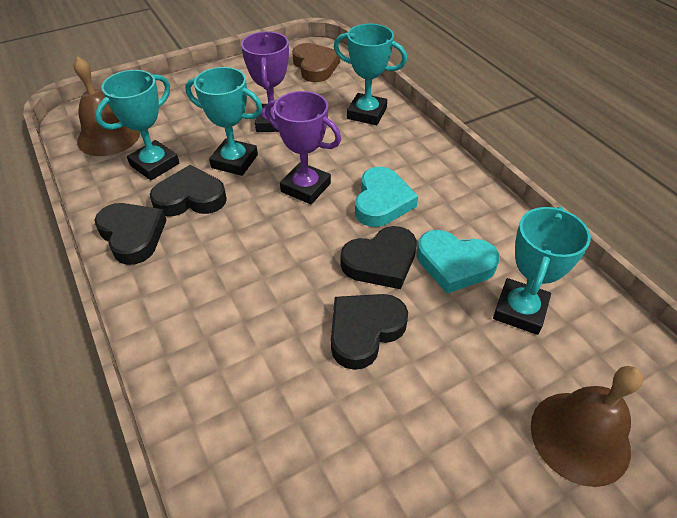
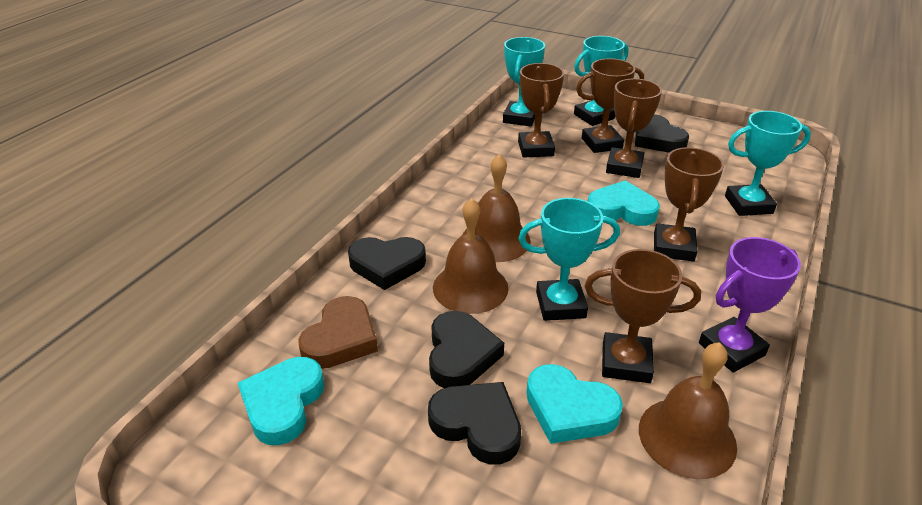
brown bell: 2 -> 3
brown trophy: 0 -> 5
purple trophy: 2 -> 1
turquoise heart: 2 -> 3

